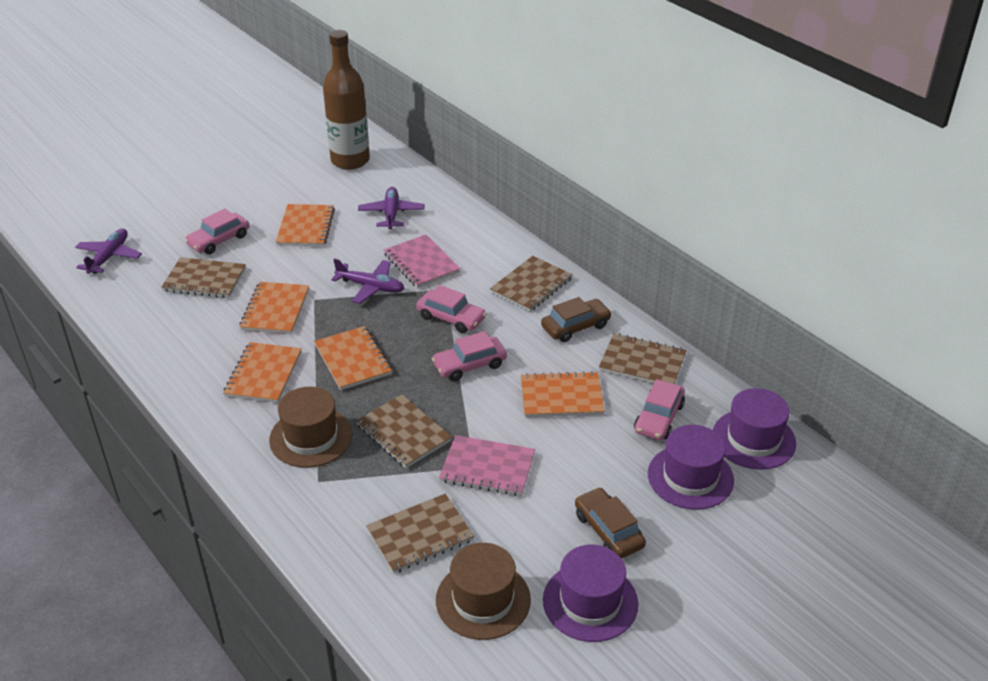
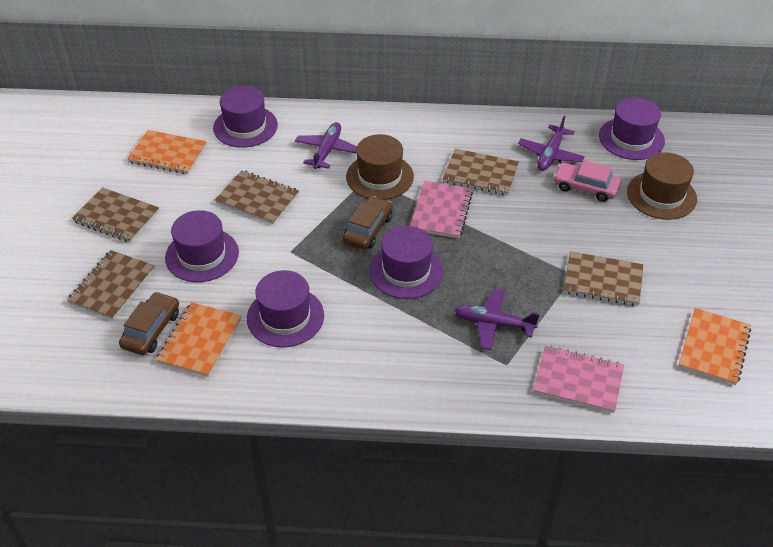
brown bottle: 1 -> 0
orange notebook: 5 -> 3
pink car: 4 -> 1
purple hat: 3 -> 5

